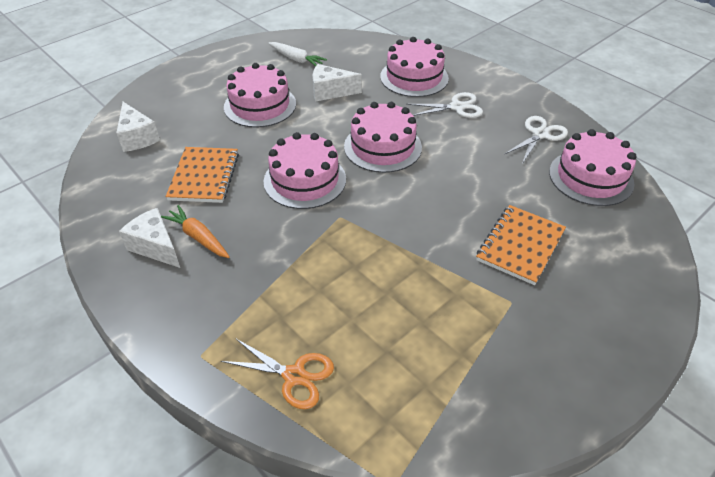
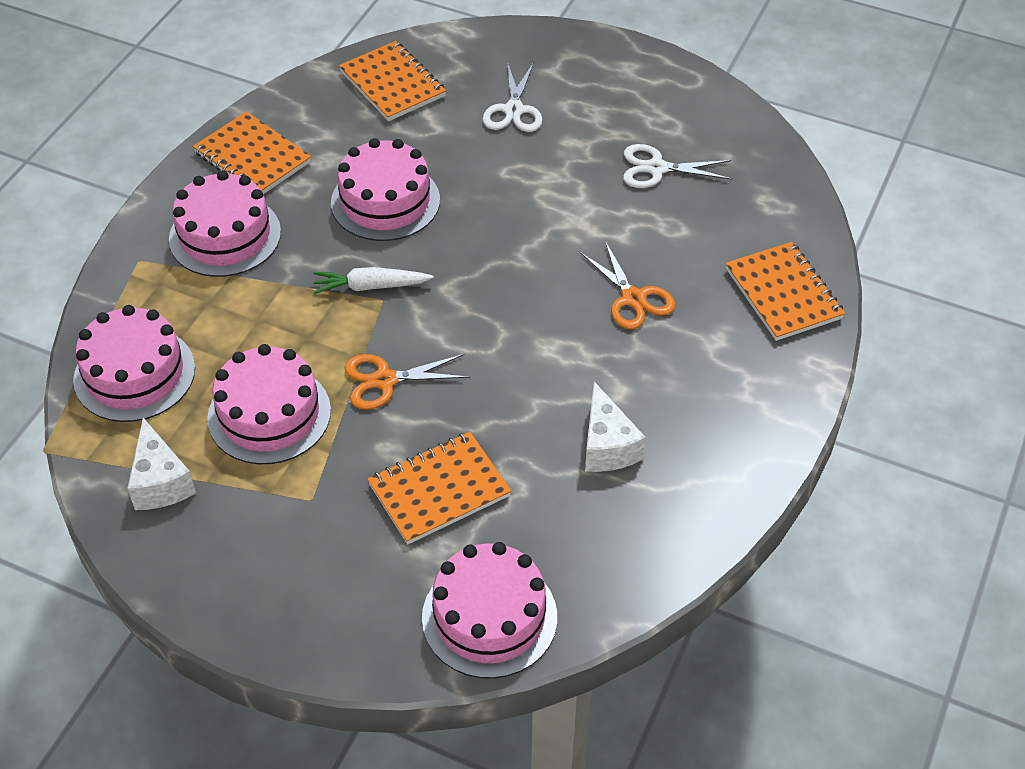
orange carrot: 1 -> 0
orange notebook: 2 -> 4
orange scissors: 1 -> 2
white cheese: 3 -> 2

